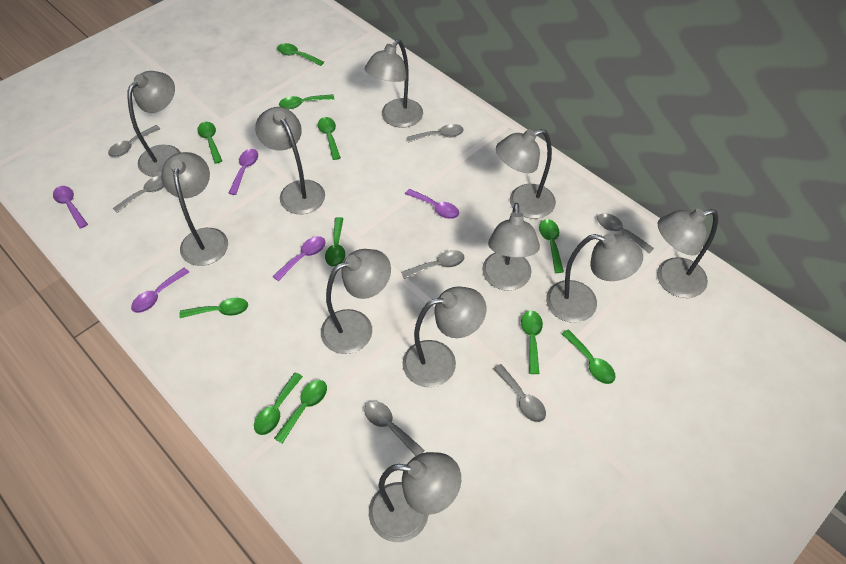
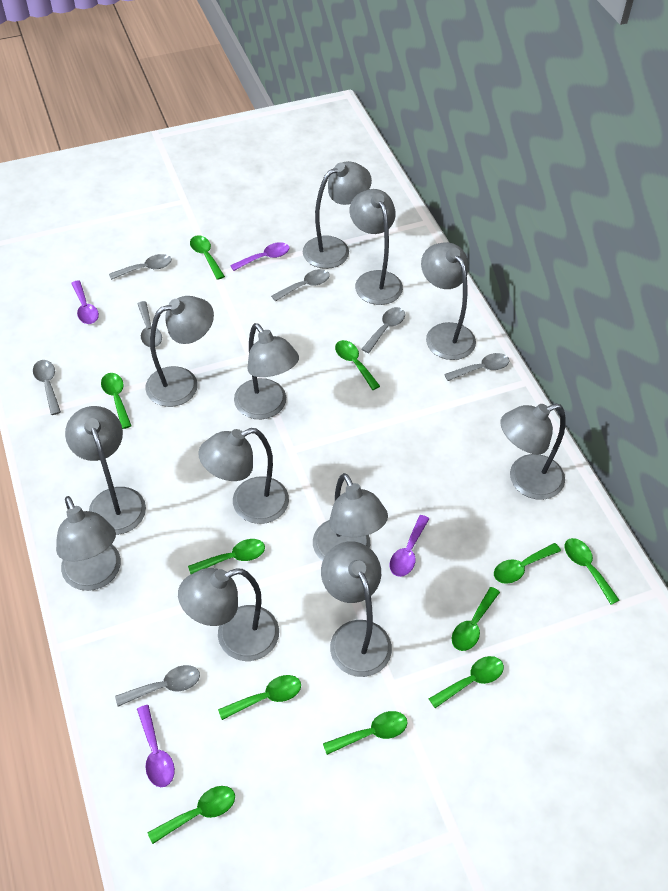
grey lamp: 11 -> 12
purple spoon: 5 -> 4

